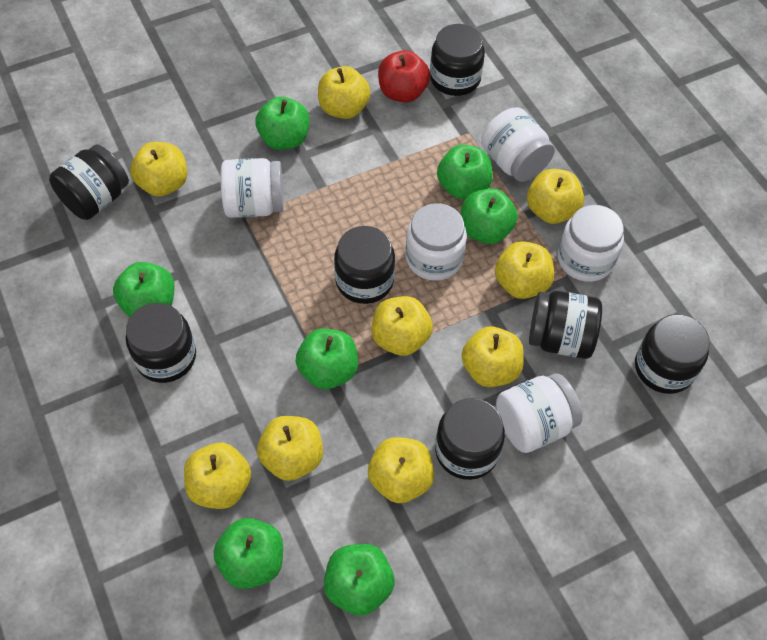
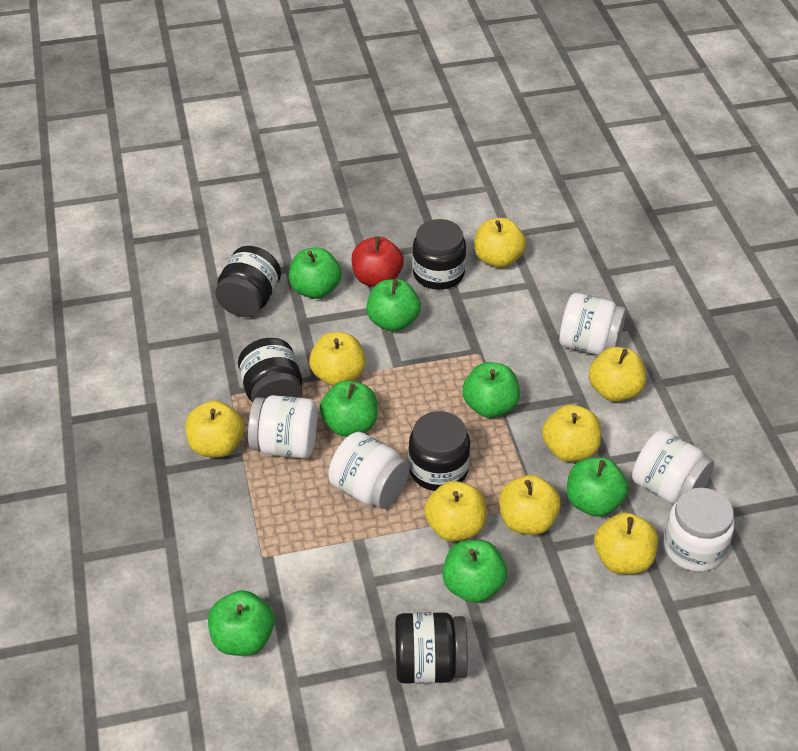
black jar: 7 -> 5
yellow apple: 9 -> 8

